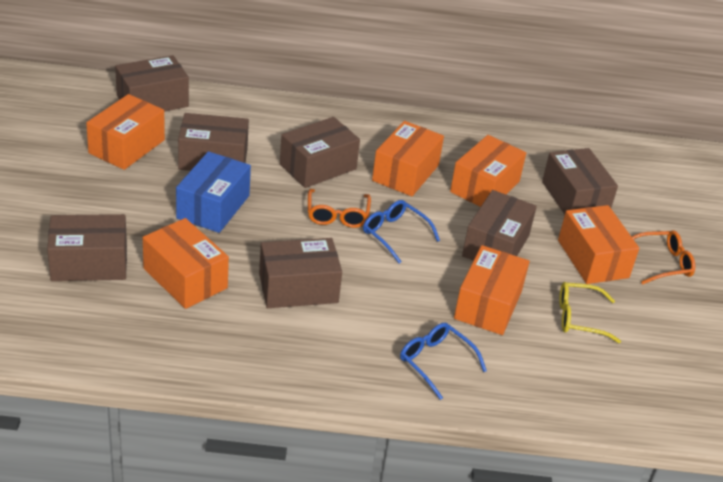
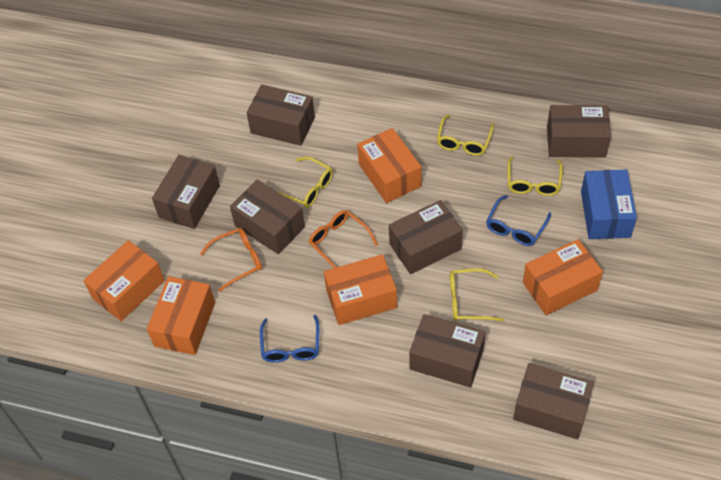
orange box: 6 -> 5
yellow glasses: 1 -> 4

